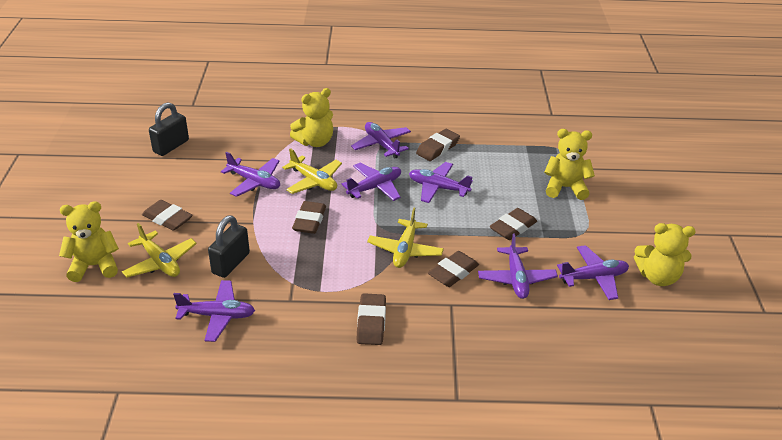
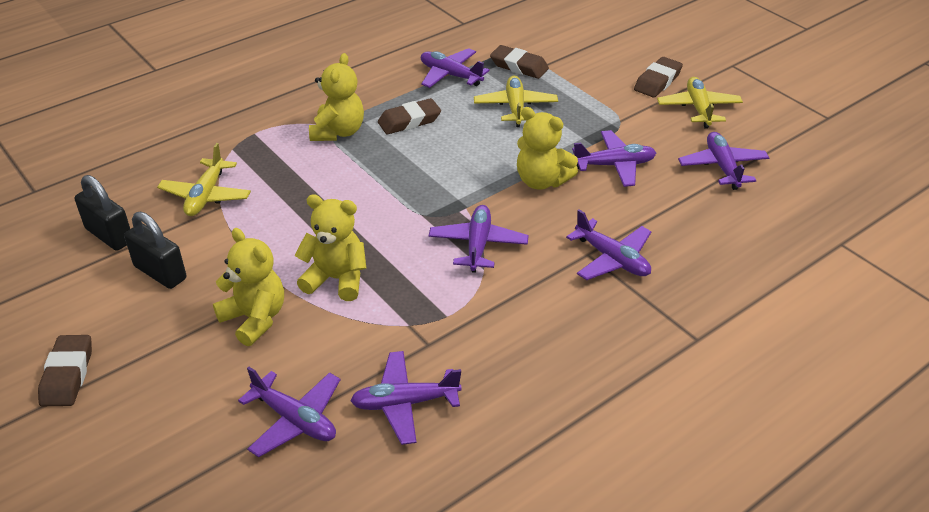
brown eraser: 6 -> 4

